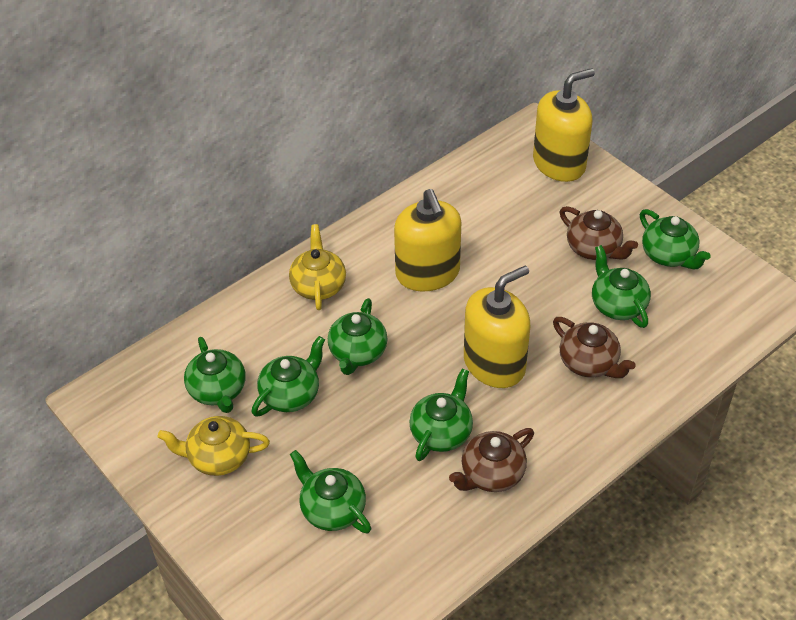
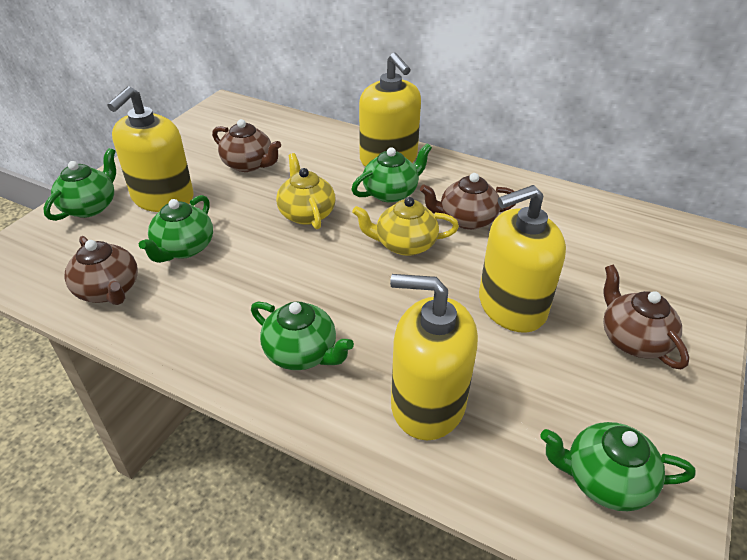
brown teapot: 3 -> 4
green teapot: 7 -> 5
yellow soap dispenser: 3 -> 4

